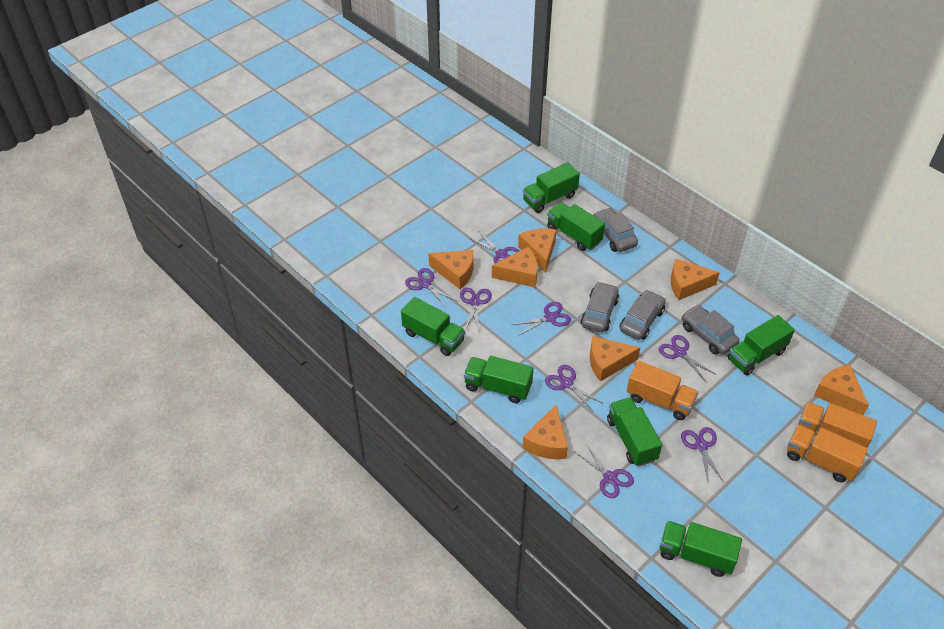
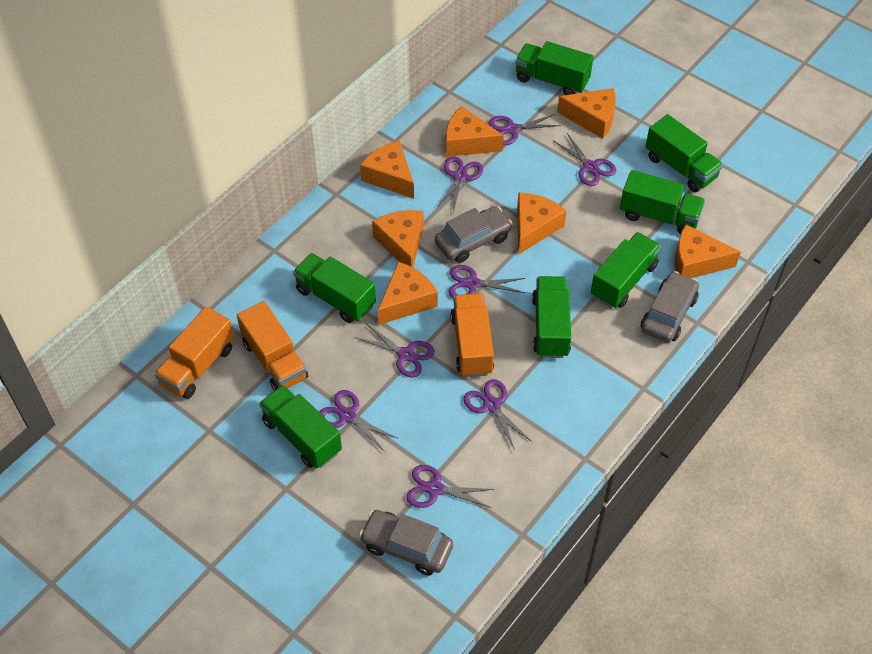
grey car: 4 -> 3

